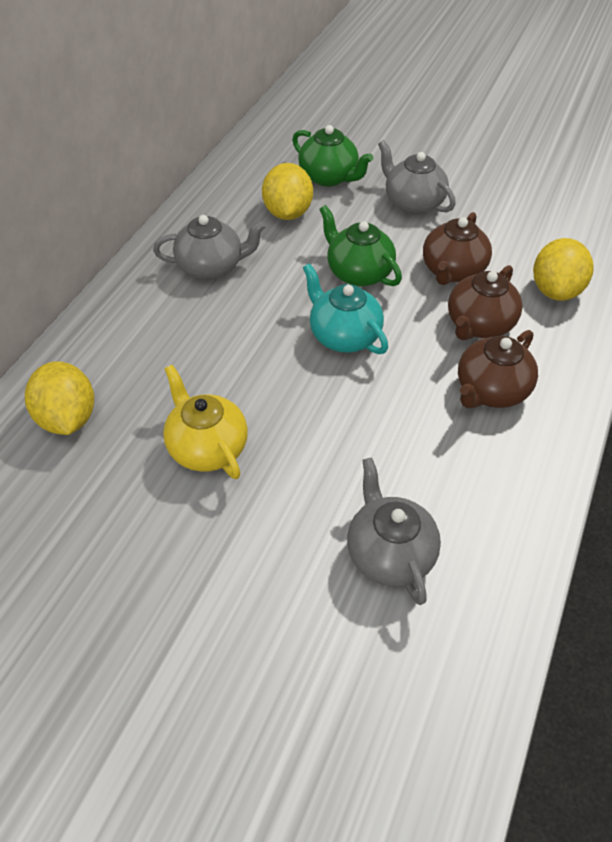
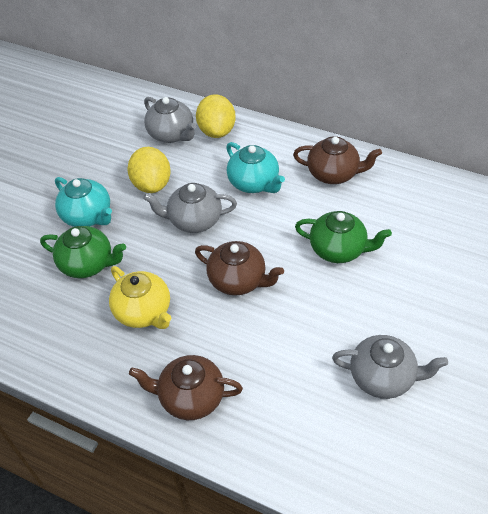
turquoise teapot: 1 -> 2
yellow lemon: 3 -> 2

